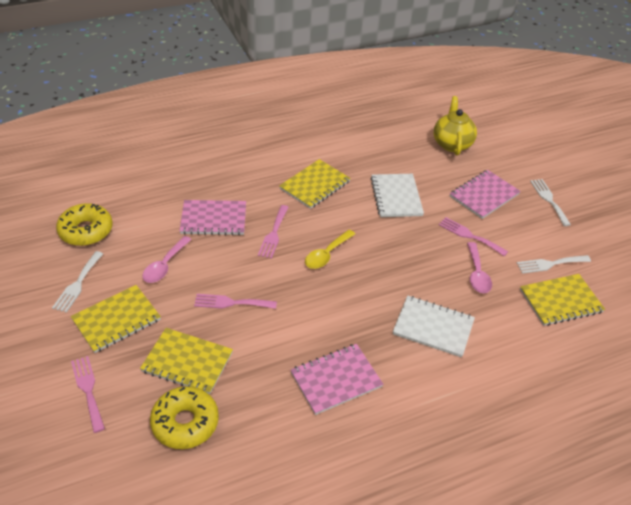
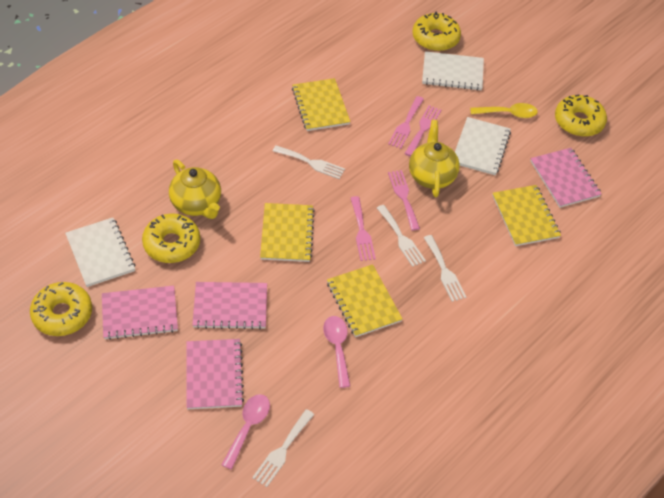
pink notebook: 3 -> 4
white fork: 3 -> 4
white notebook: 2 -> 3
yellow donut: 2 -> 4
yellow teapot: 1 -> 2

